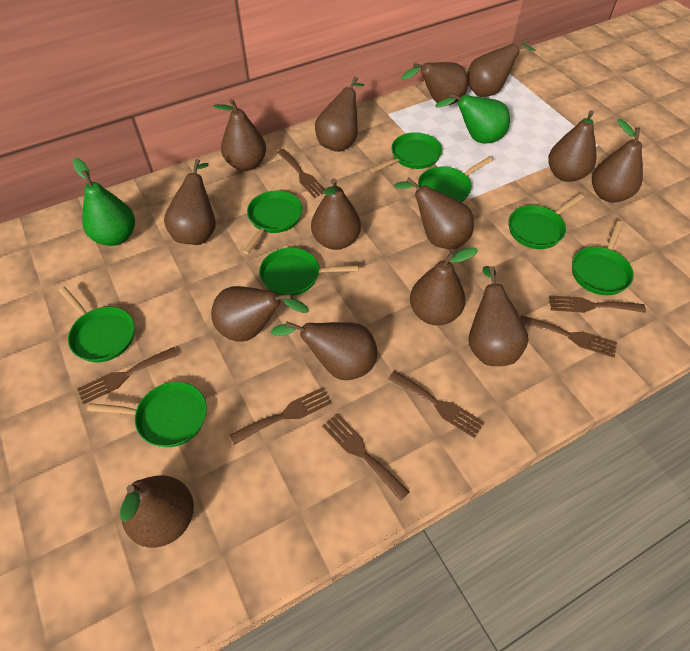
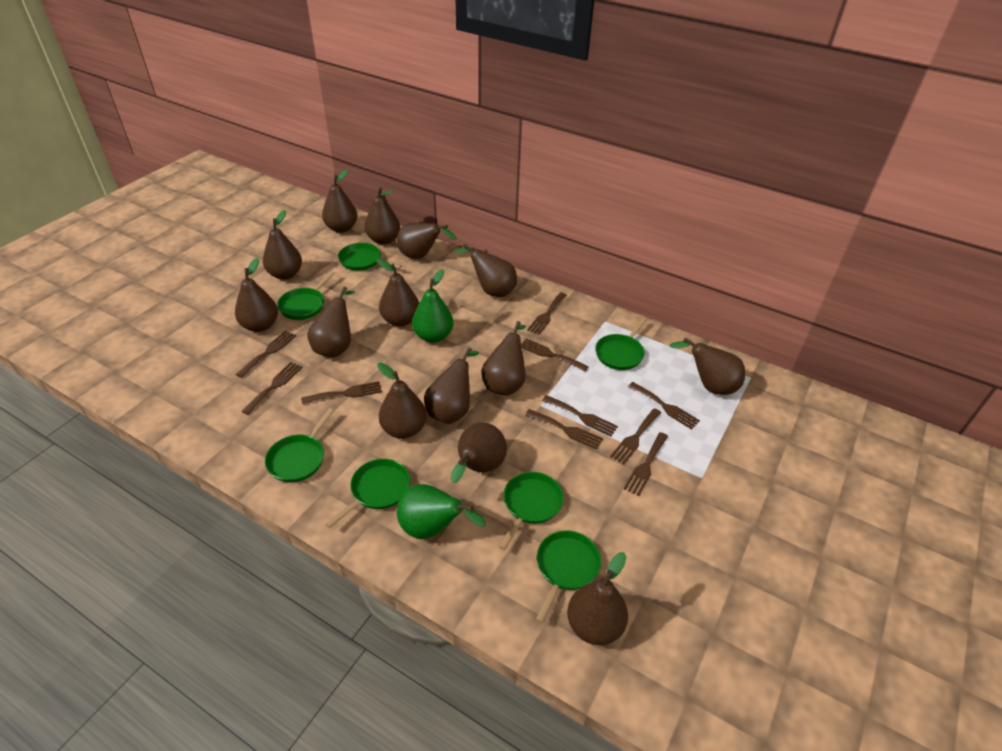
brown fork: 7 -> 10
green pan: 8 -> 7

